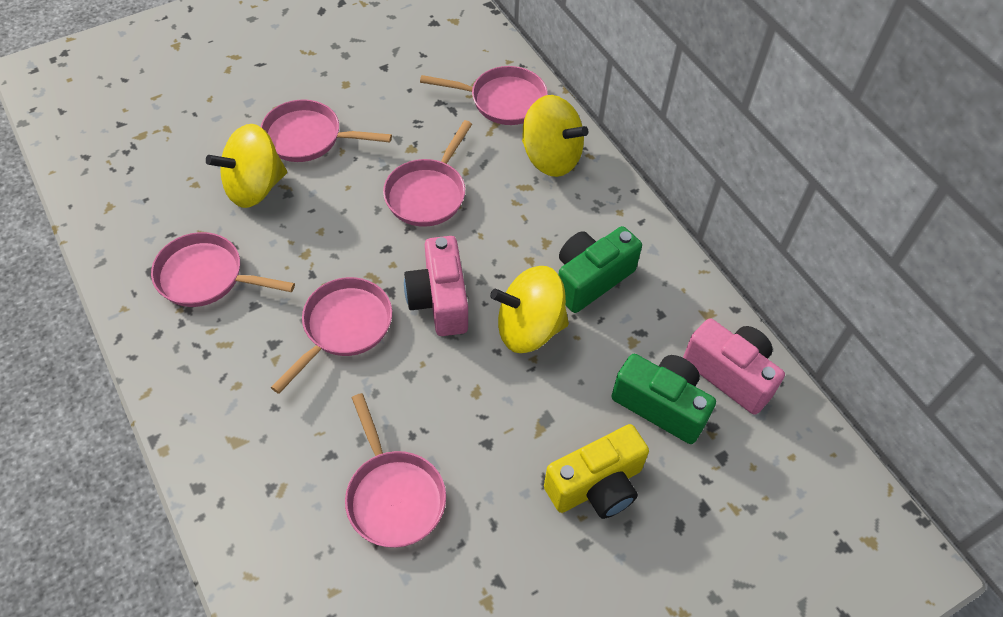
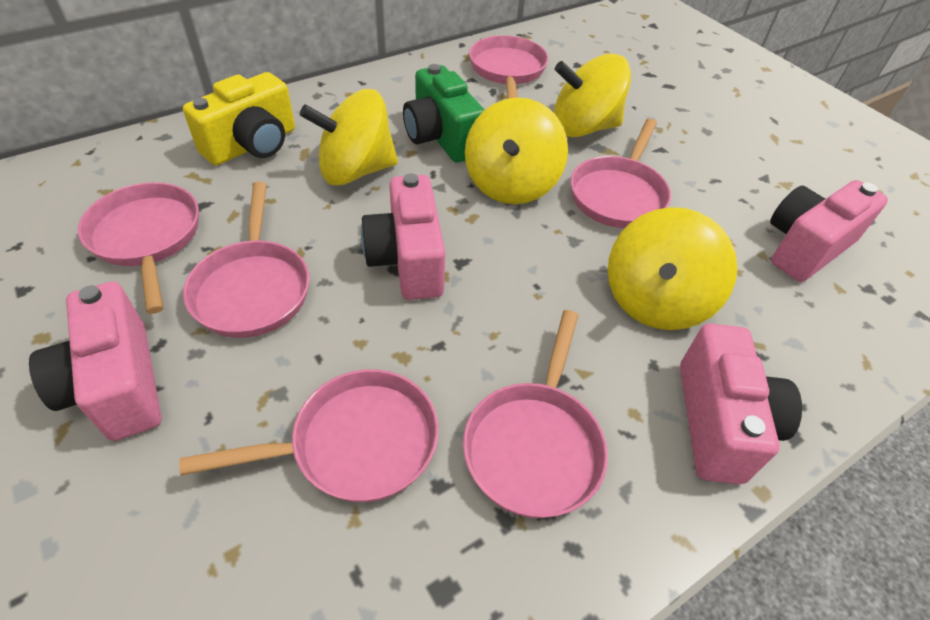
green camera: 2 -> 1
pink camera: 2 -> 4
yellow spinning top: 3 -> 4

